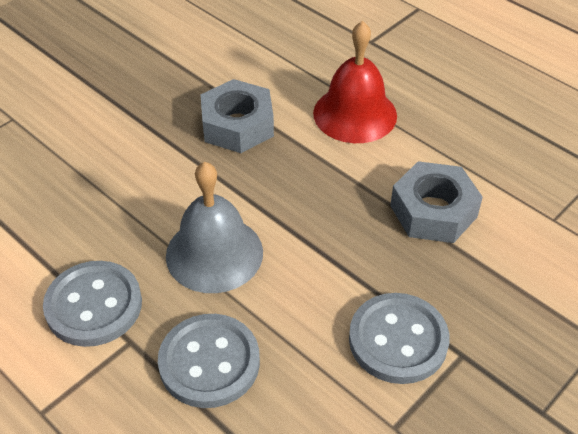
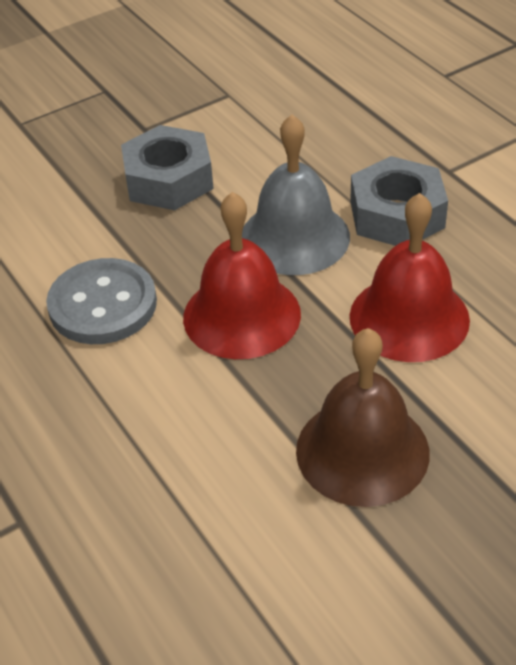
brown bell: 0 -> 1
grey button: 3 -> 1
red bell: 1 -> 2

